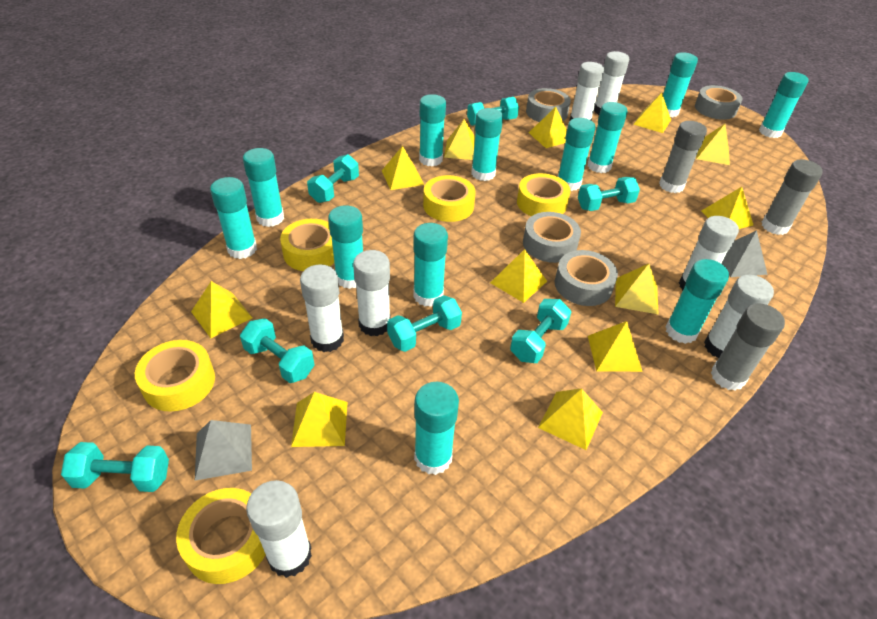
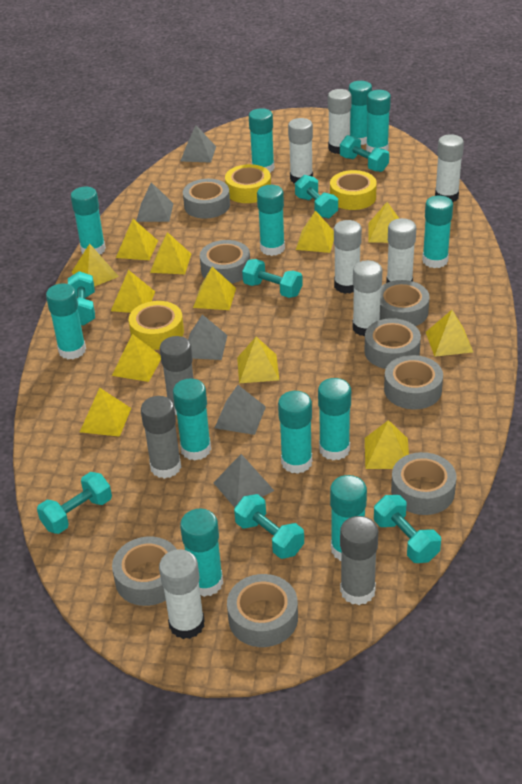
grey pyramid: 2 -> 5
grey tape: 4 -> 8
yellow tape: 5 -> 3

